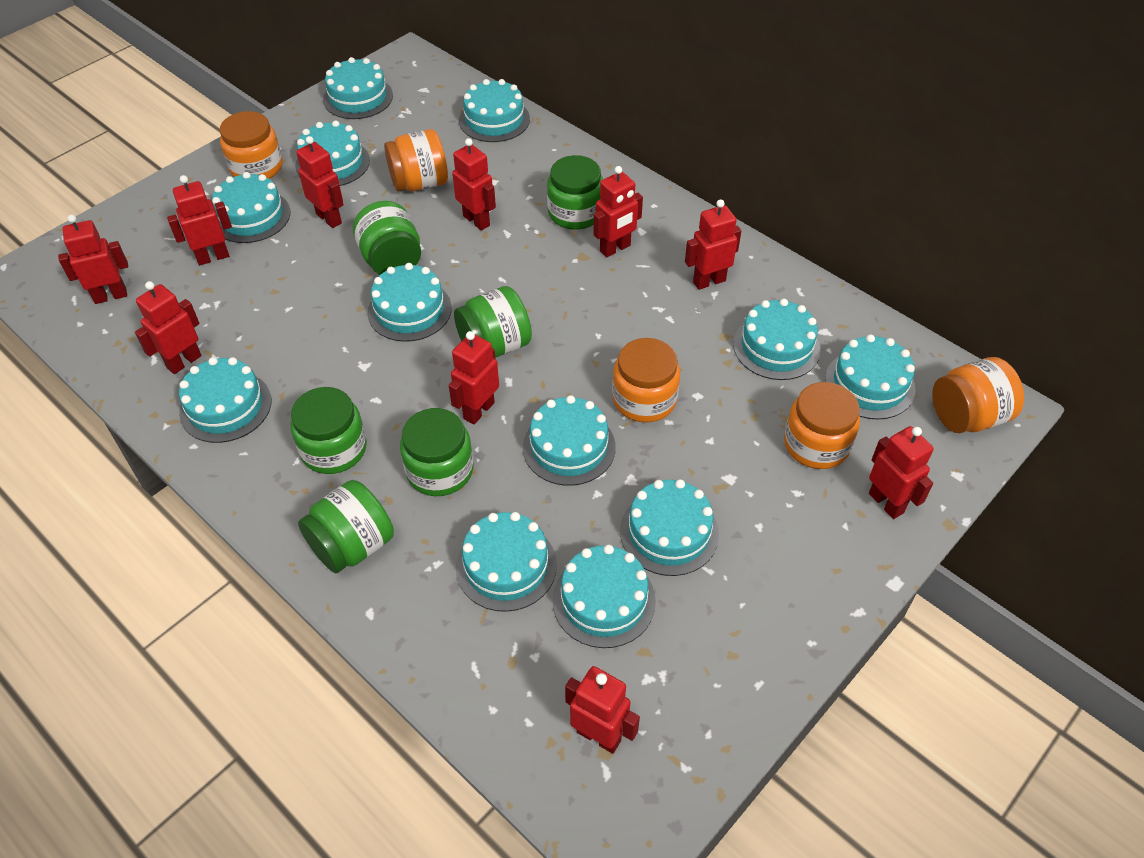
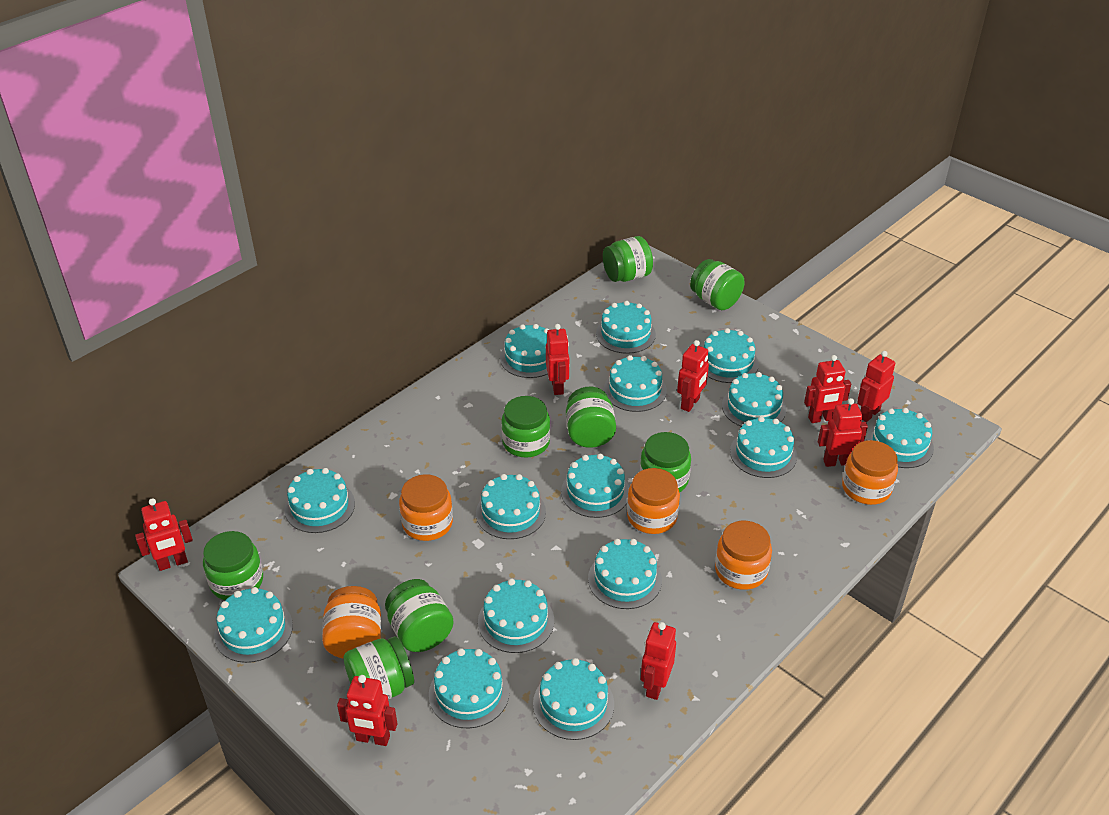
green jar: 6 -> 8
red robot: 10 -> 8
turquoise cake: 12 -> 15

